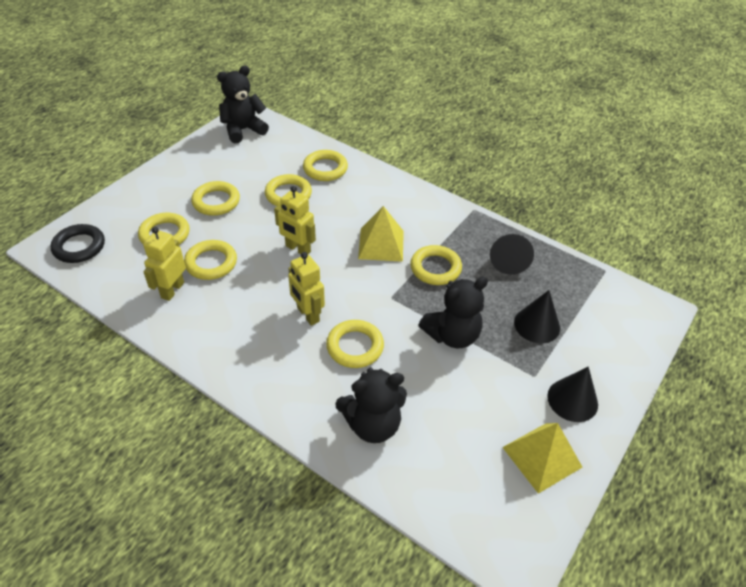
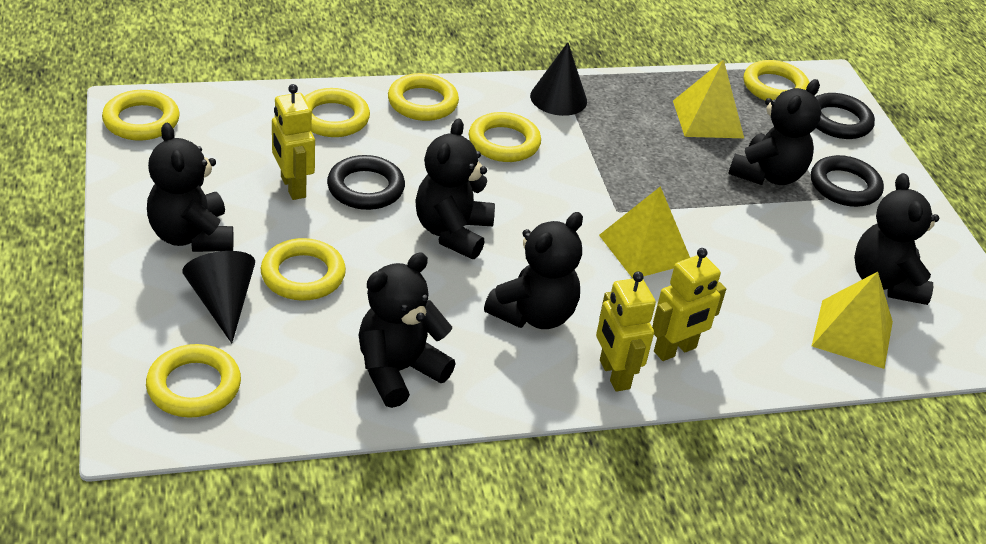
black cone: 3 -> 2
black ring: 1 -> 3
black teddy bear: 3 -> 6
yellow pyramid: 2 -> 3

